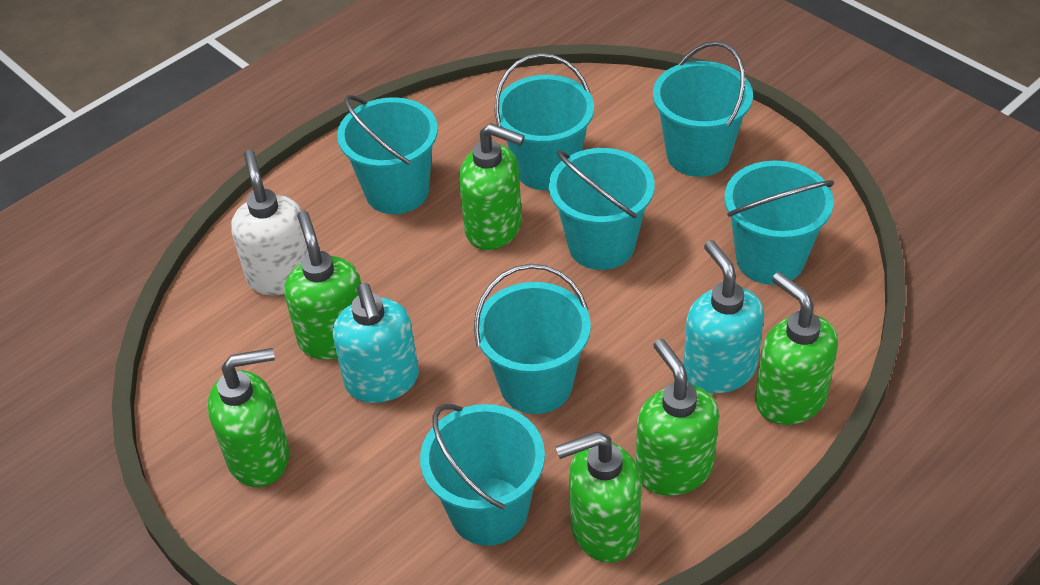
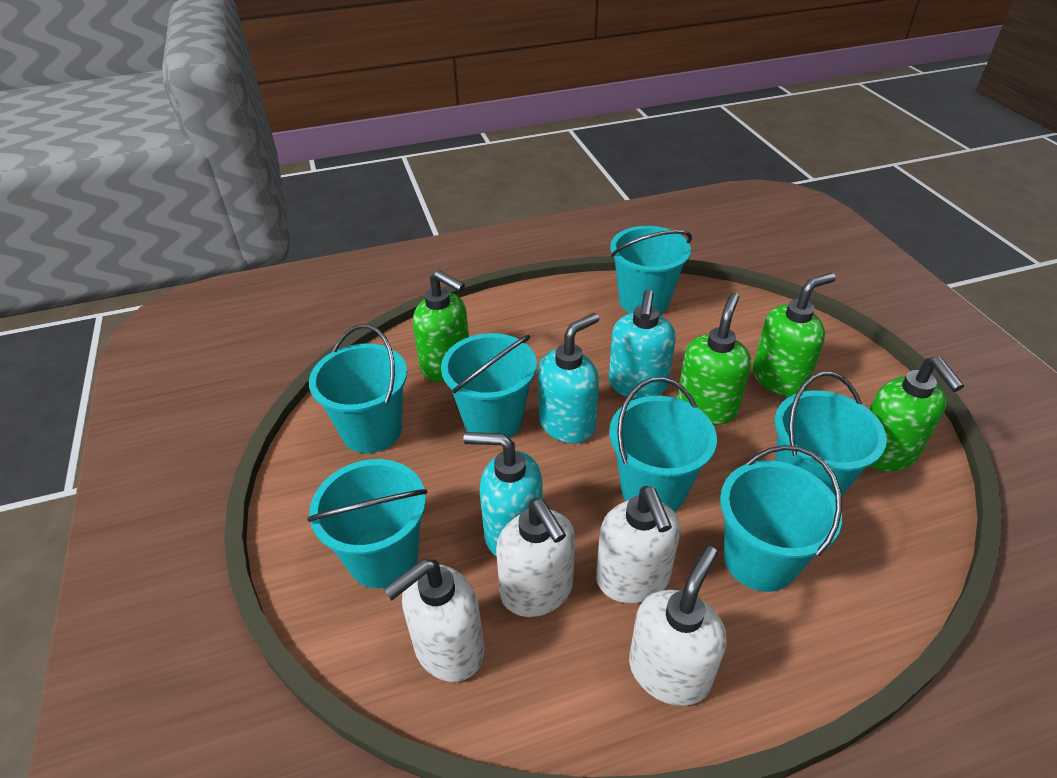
green soap dispenser: 6 -> 4
turquoise soap dispenser: 2 -> 3
white soap dispenser: 1 -> 4

